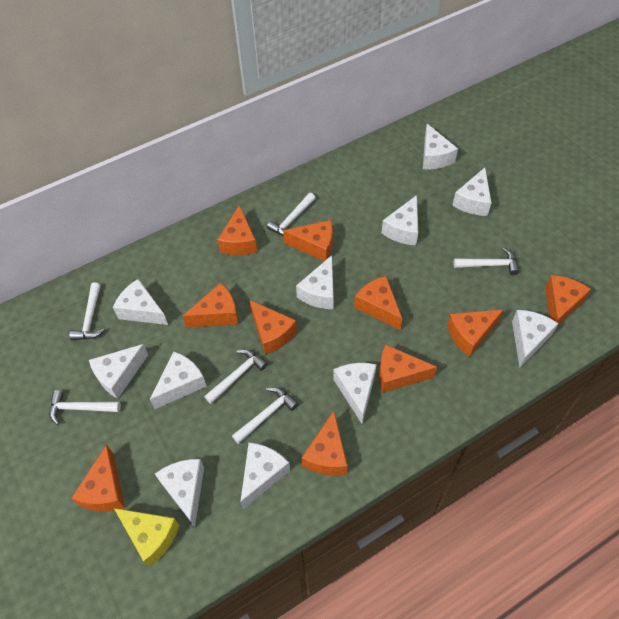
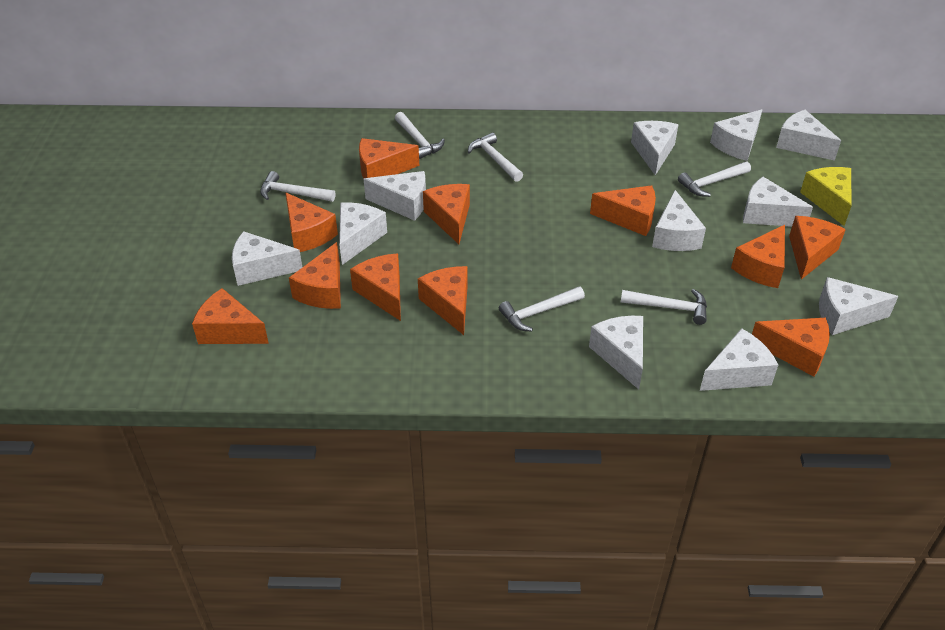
orange cheese: 10 -> 11

